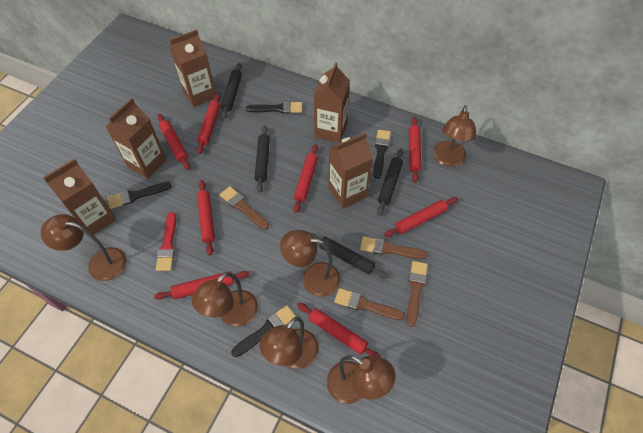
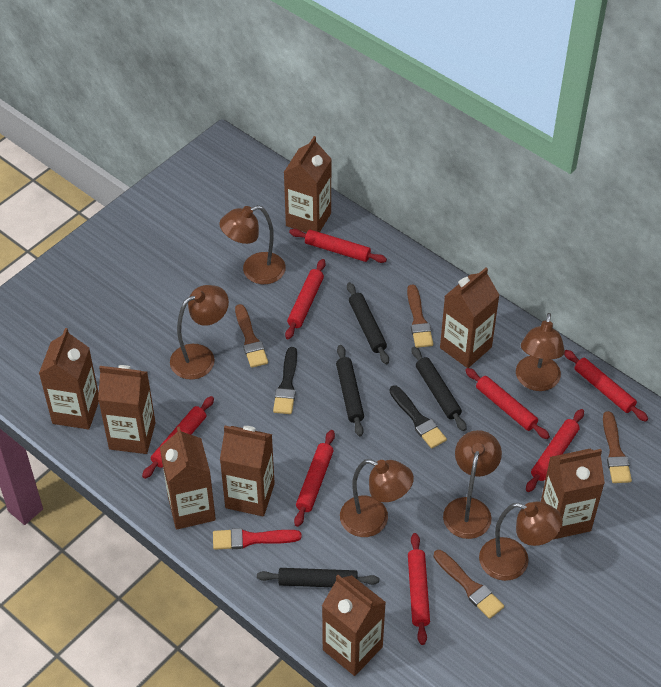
black brush: 4 -> 2
brown carton: 5 -> 8

